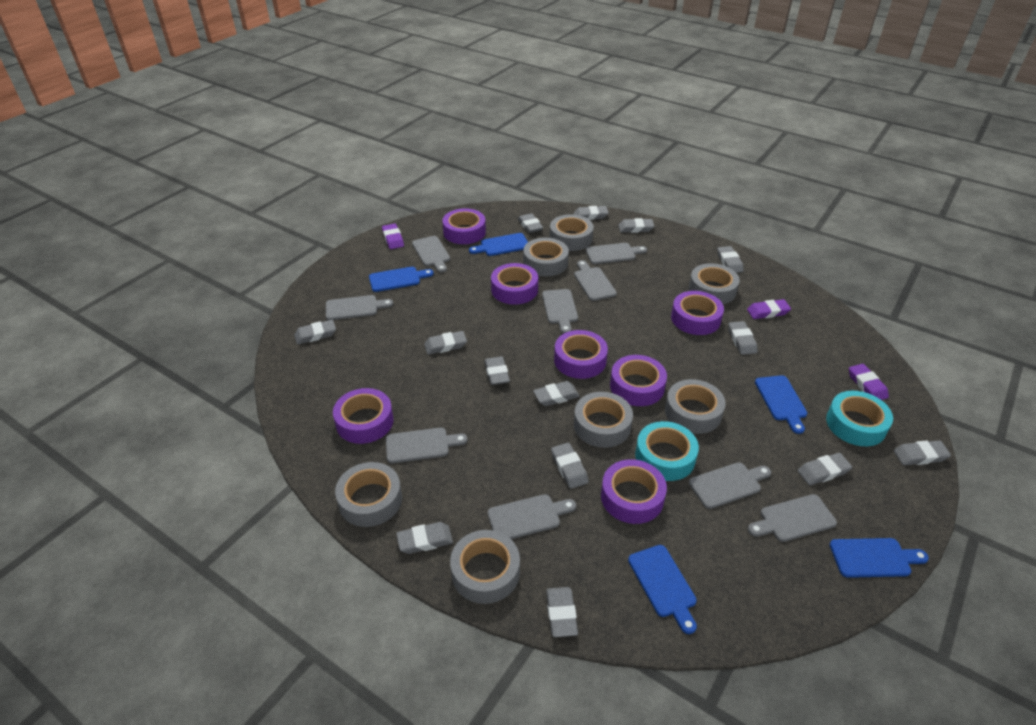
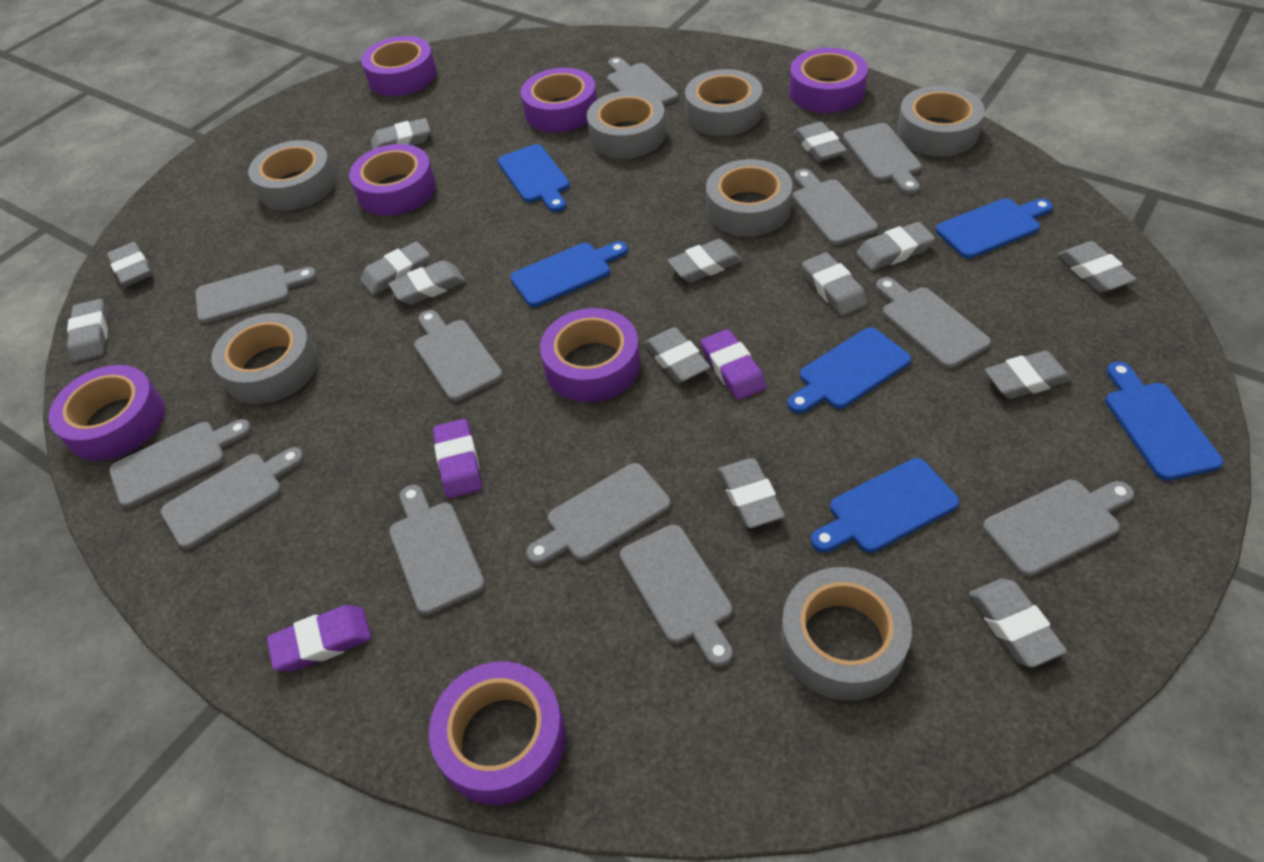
blue cutting board: 5 -> 6
grey cutting board: 9 -> 12
turquoise tape: 2 -> 0

